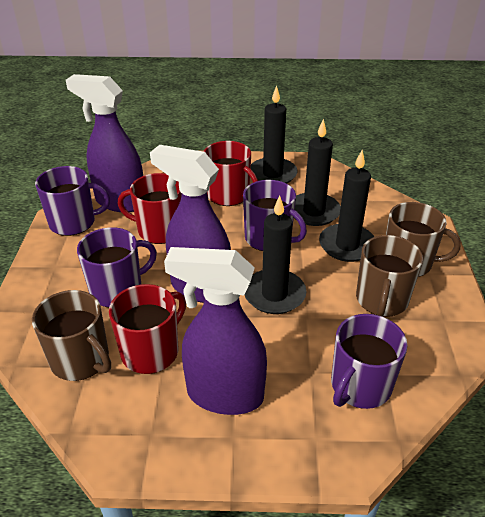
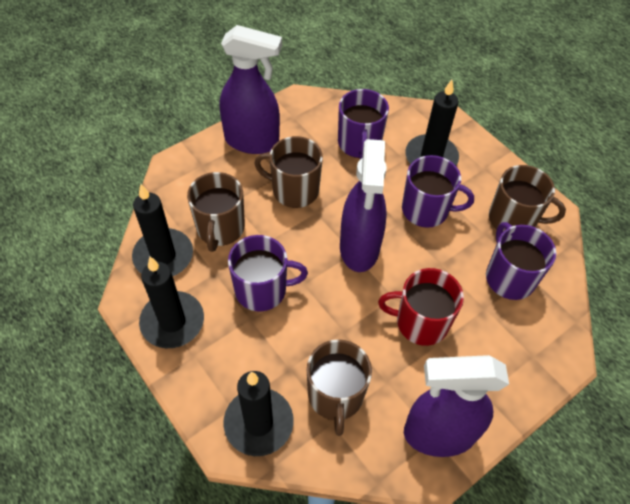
brown mug: 3 -> 4
red mug: 3 -> 1

